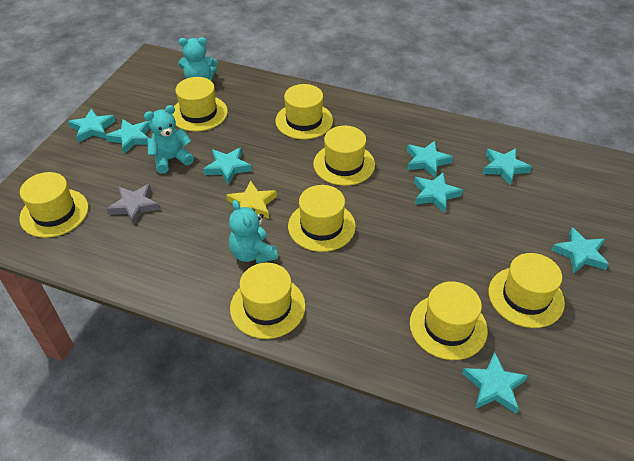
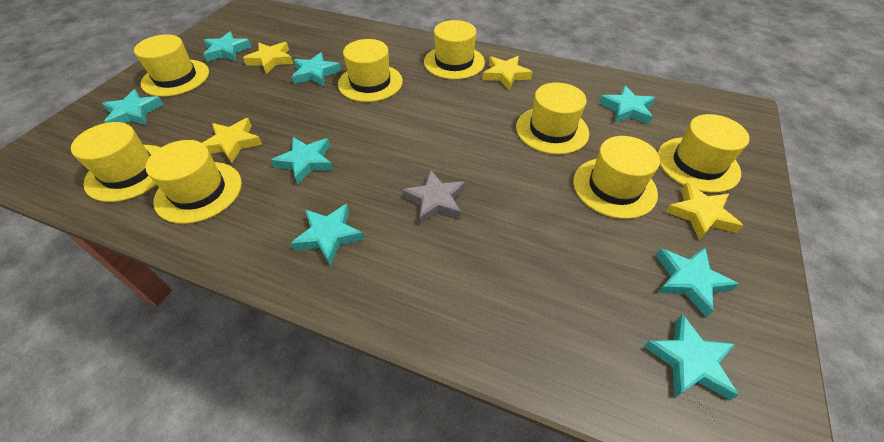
turquoise teddy bear: 3 -> 0
yellow star: 1 -> 4

